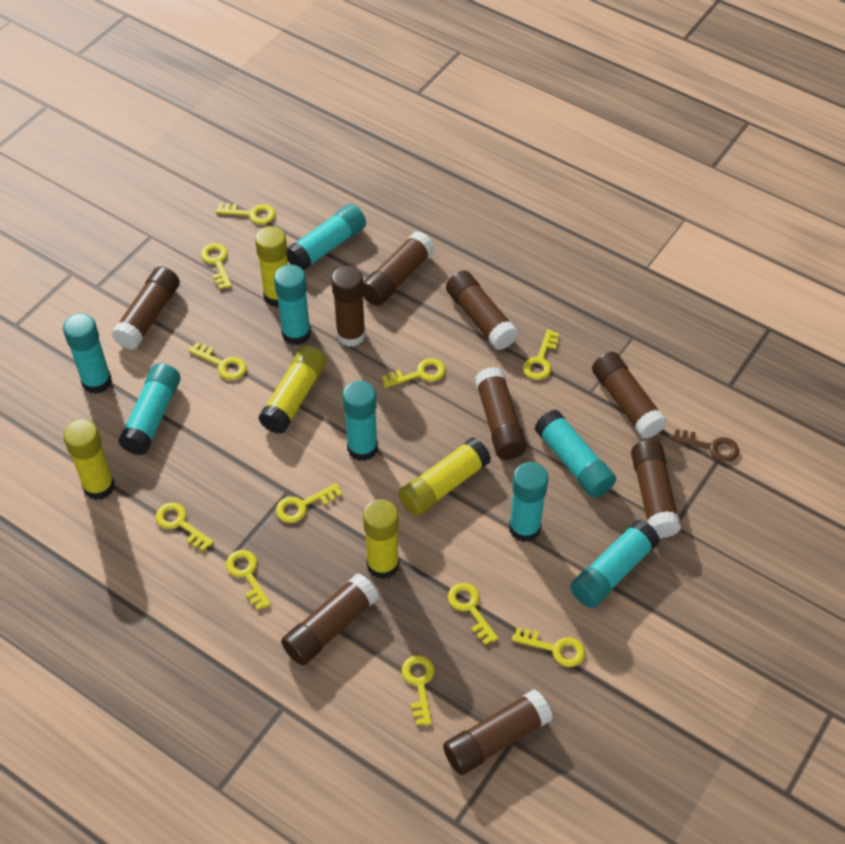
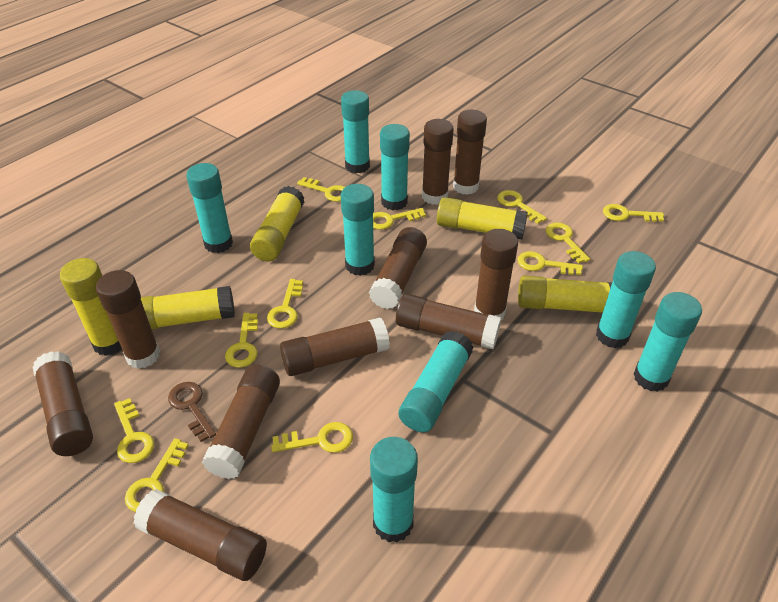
brown glue stick: 9 -> 10

